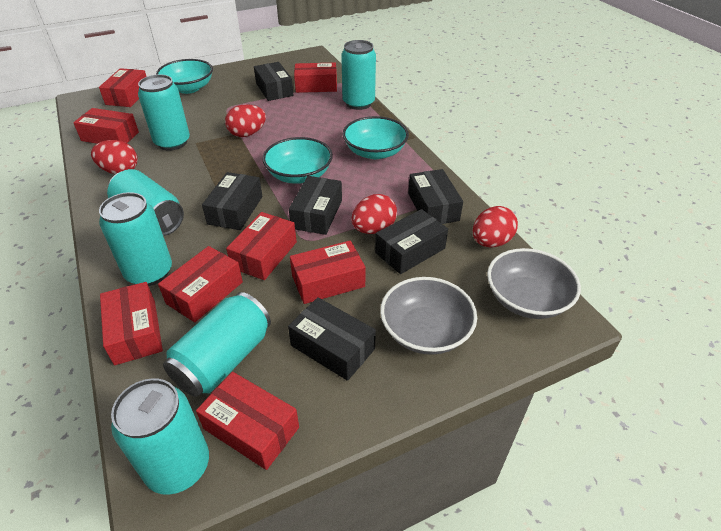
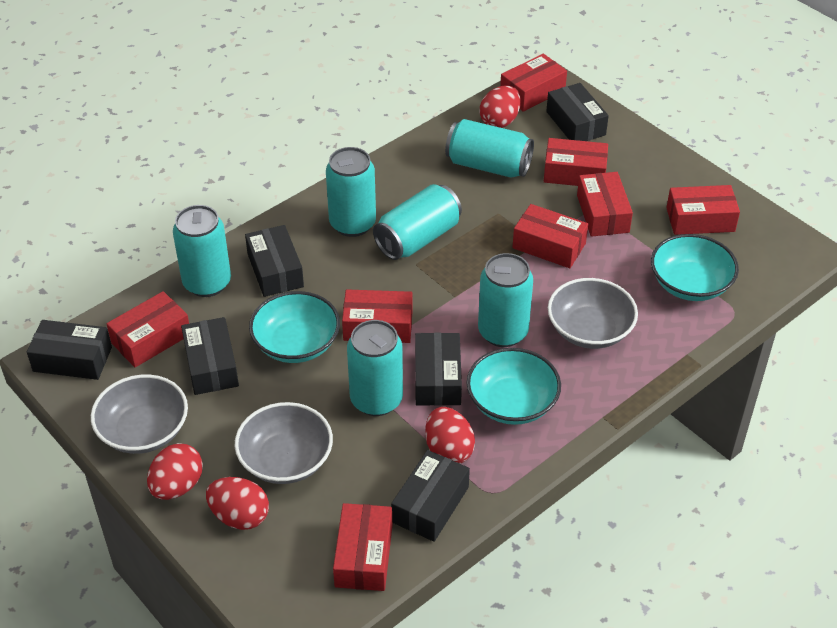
grey bowl: 2 -> 3

